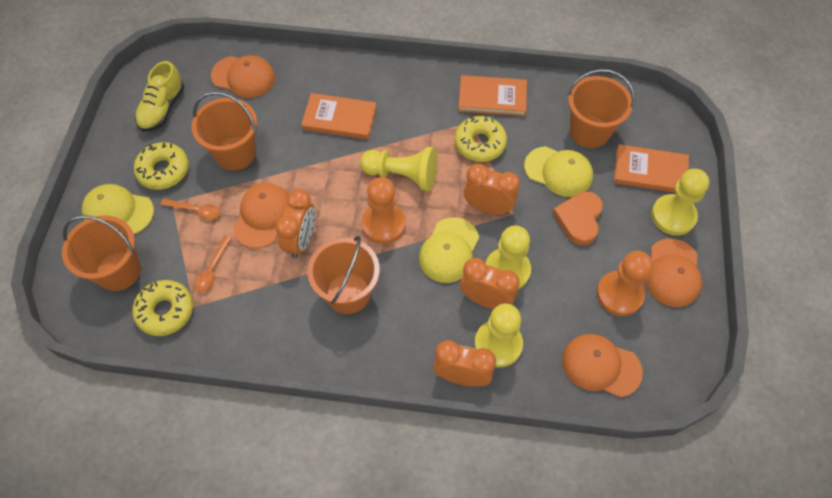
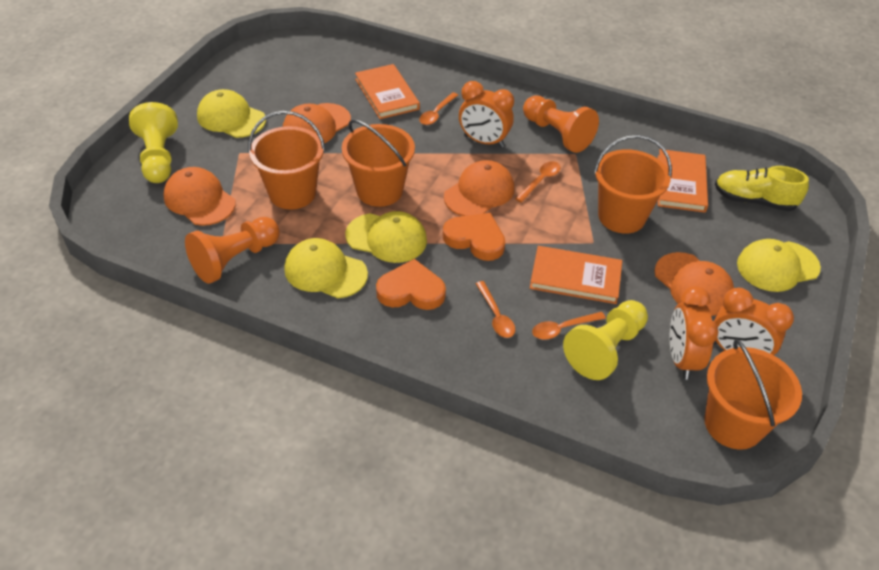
orange clock: 4 -> 3
orange heart: 1 -> 2
orange spoon: 2 -> 4
yellow cap: 3 -> 4
yellow donut: 3 -> 0
yellow pawn: 4 -> 2

